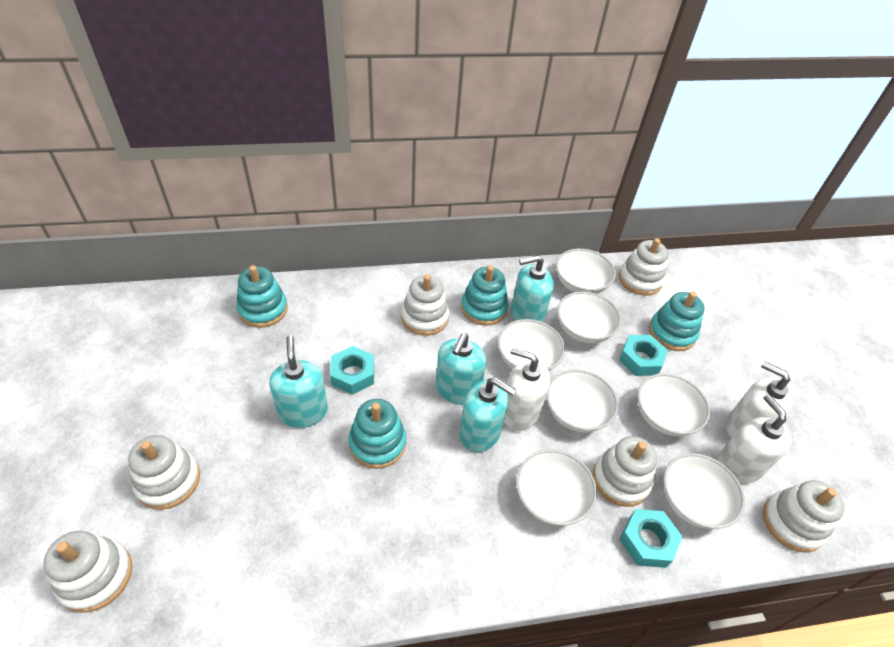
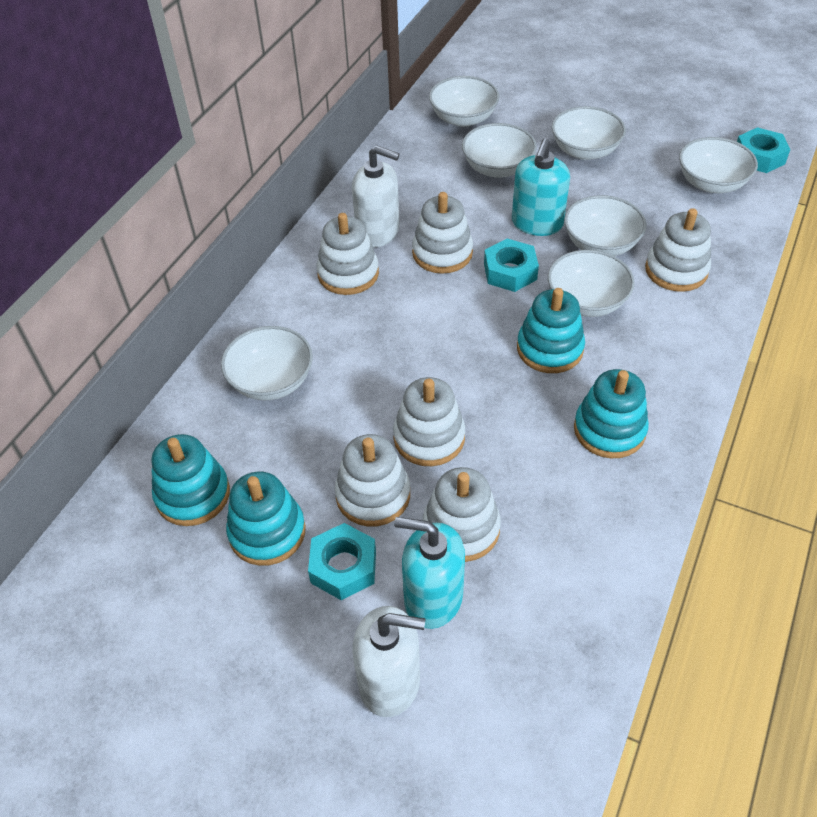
turquoise soap dispenser: 4 -> 2
white soap dispenser: 3 -> 2

